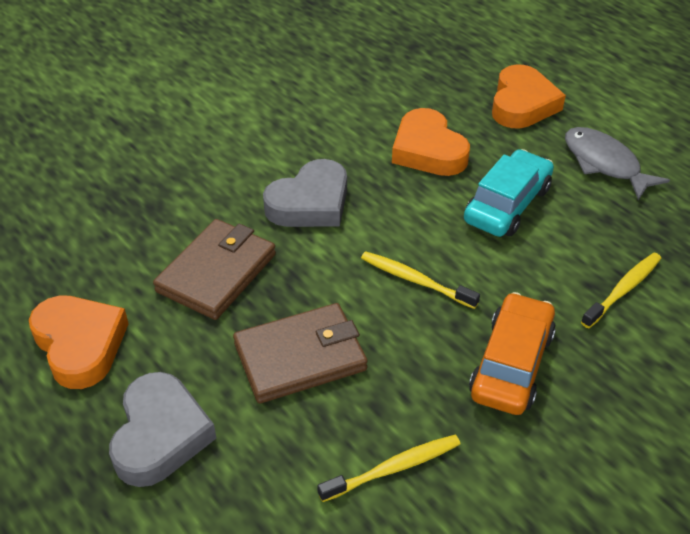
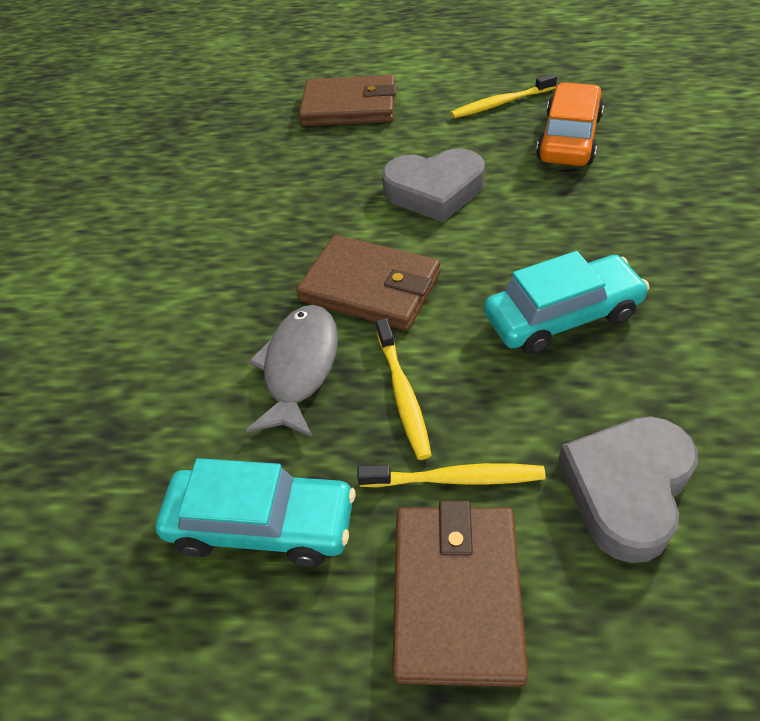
brown wallet: 2 -> 3
orange heart: 3 -> 0
turquoise car: 1 -> 2

